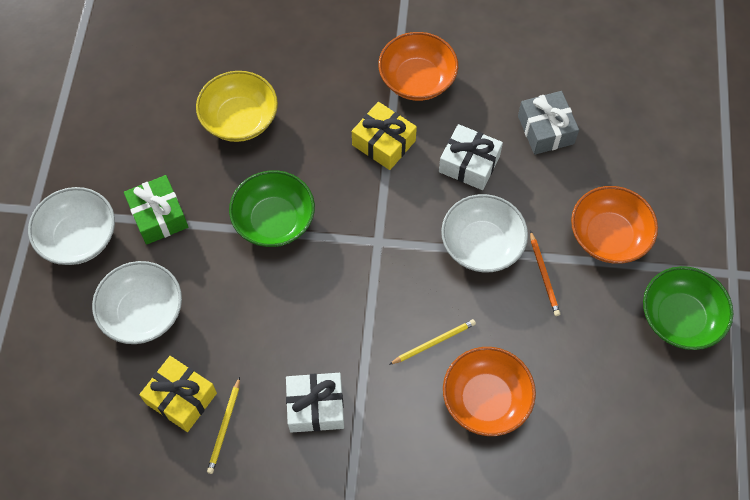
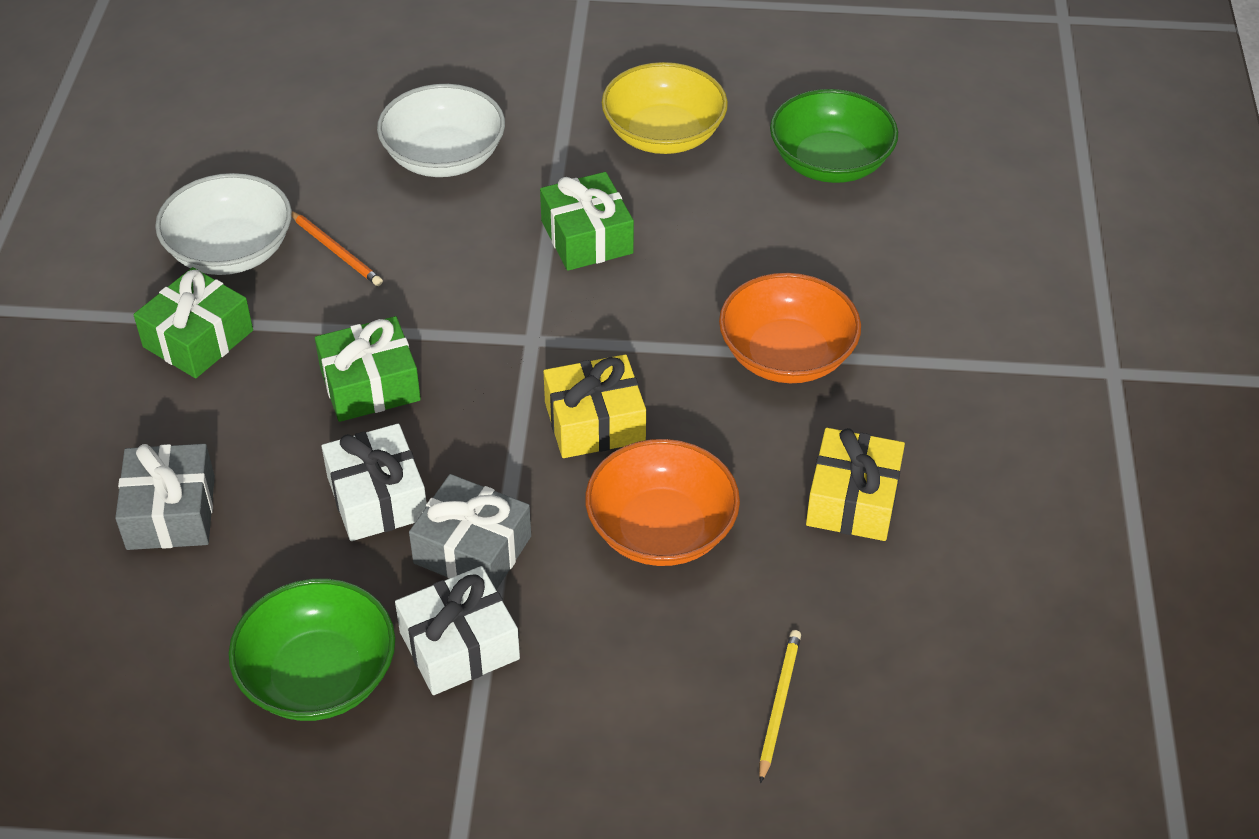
green gift: 1 -> 3
grey gift: 1 -> 2
orange bowl: 3 -> 2
white bowl: 3 -> 2
yellow pencil: 2 -> 1

